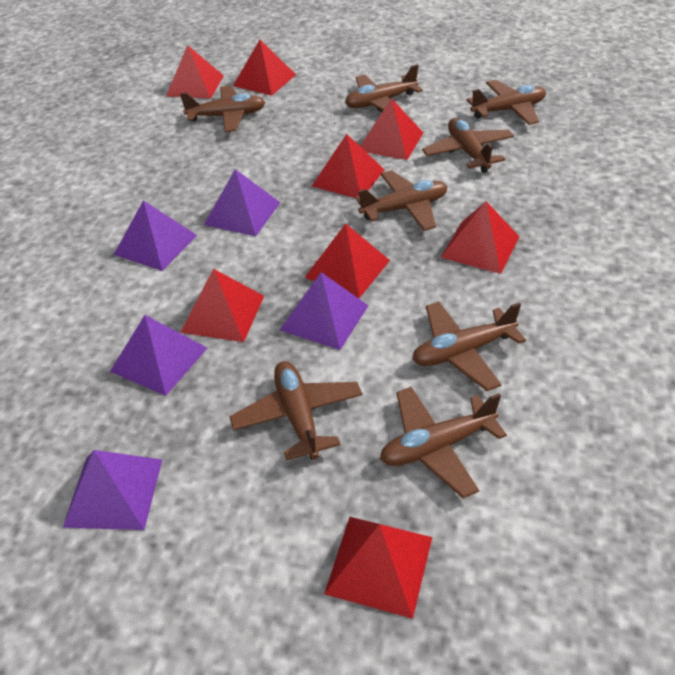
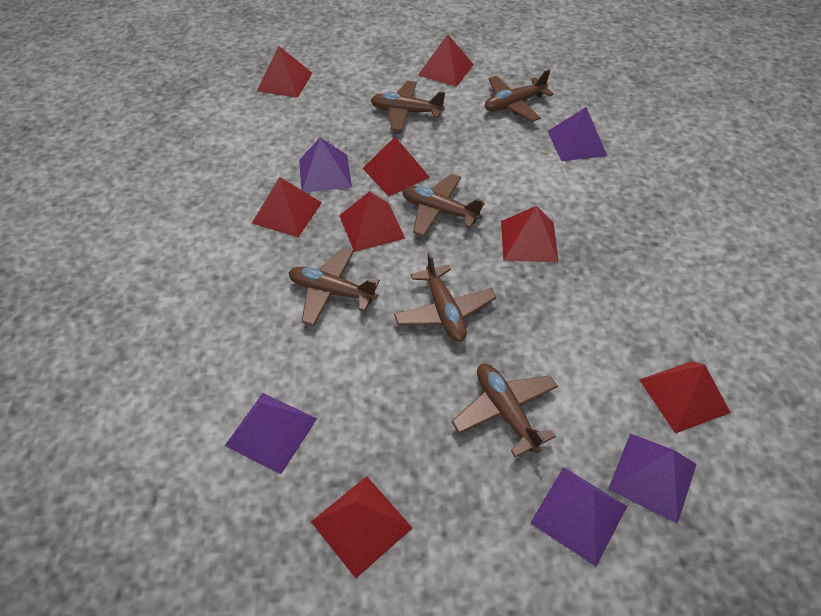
brown plane: 8 -> 6

